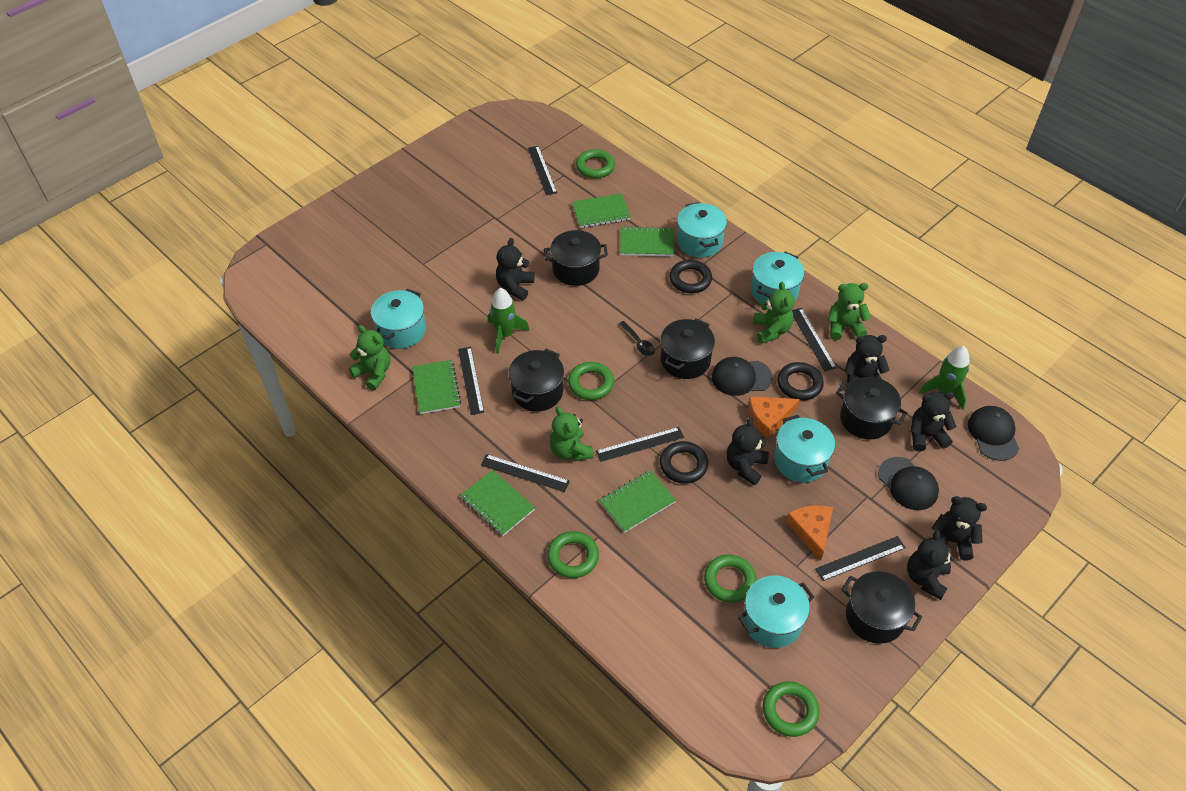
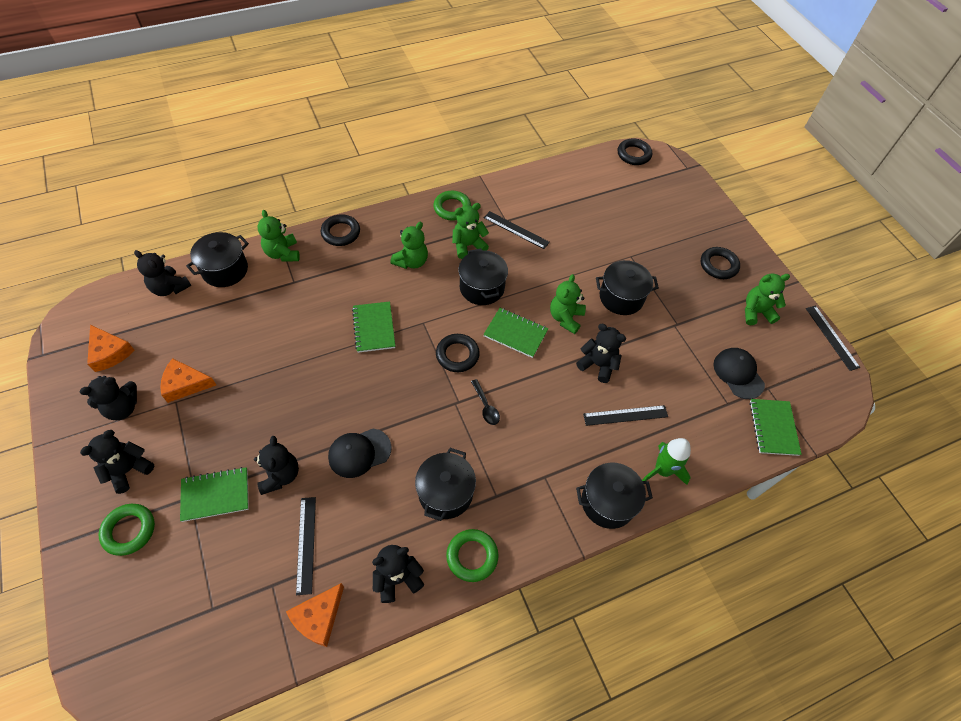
black cap: 3 -> 2
black ring: 3 -> 4
black ruler: 6 -> 4
green notebook: 5 -> 4
green ring: 5 -> 3
green rocket: 2 -> 1
green teddy bear: 4 -> 5
orange cheese: 2 -> 3
turquoise pot: 5 -> 0

